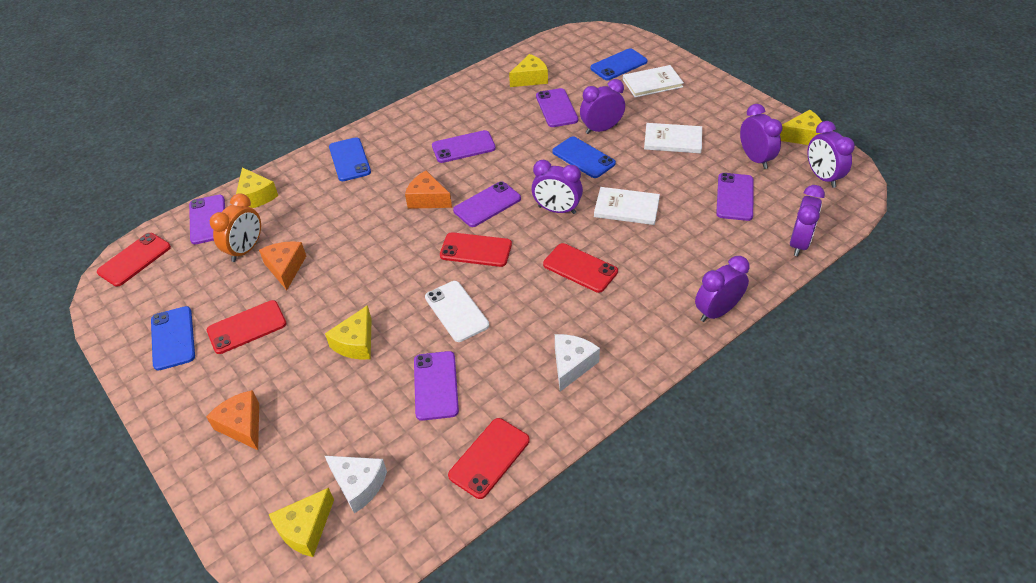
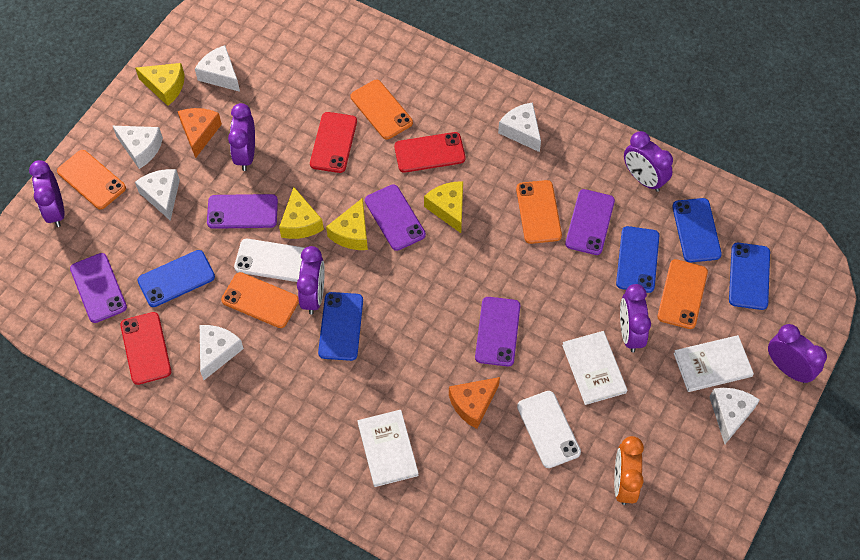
blue phone: 4 -> 5
orange cheese: 3 -> 2
orange phone: 0 -> 5
purple phone: 6 -> 5
red phone: 5 -> 3
white cheese: 2 -> 6
white phone: 1 -> 2
yellow cheese: 5 -> 4

